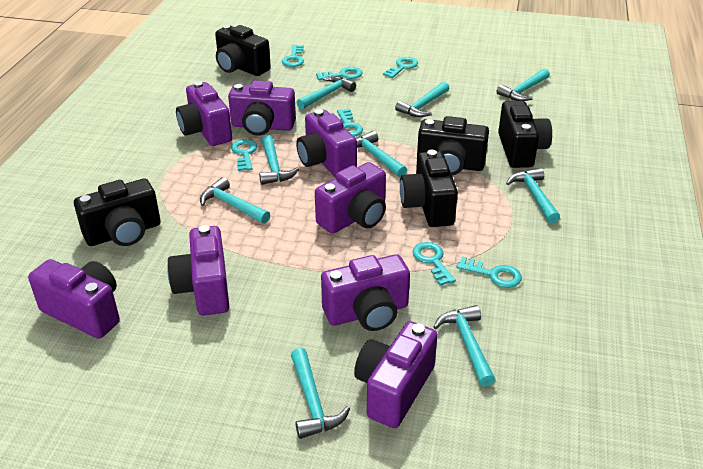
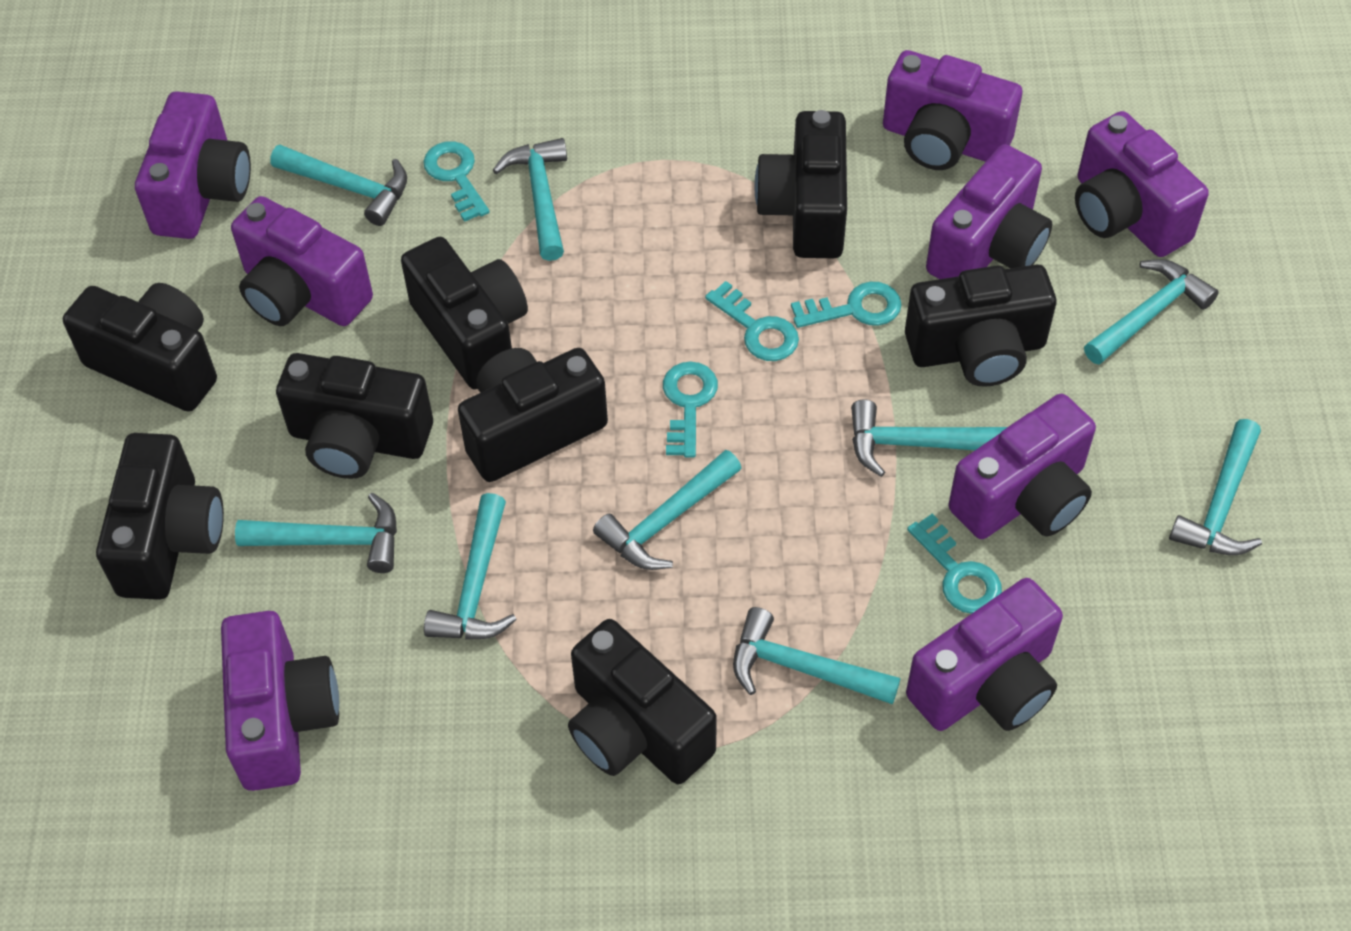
black camera: 5 -> 8
turquoise key: 7 -> 5

